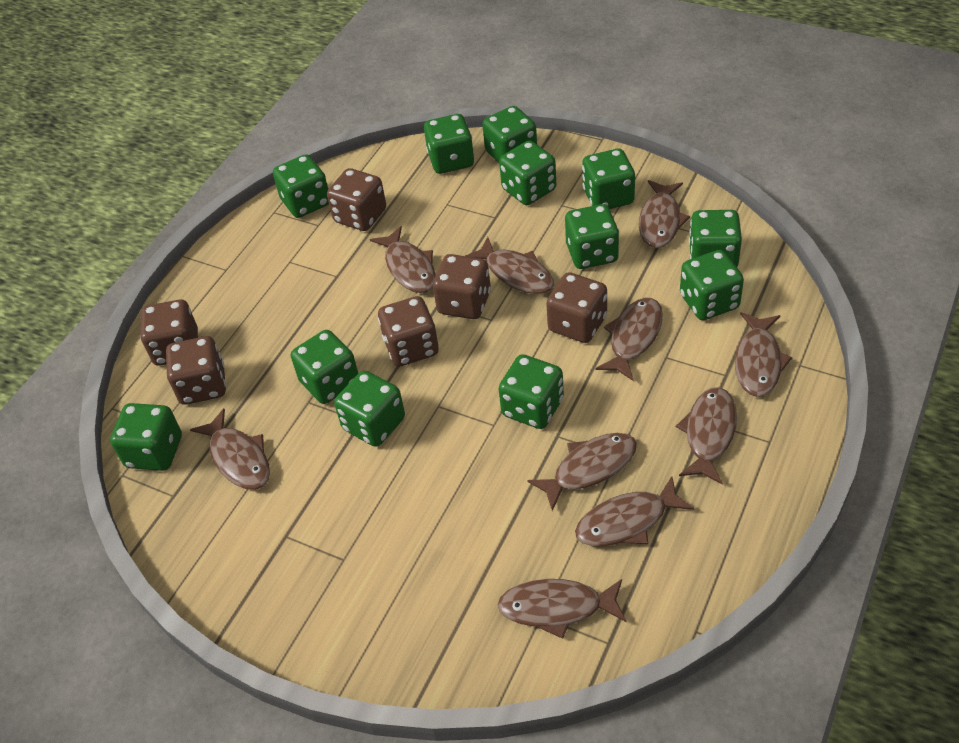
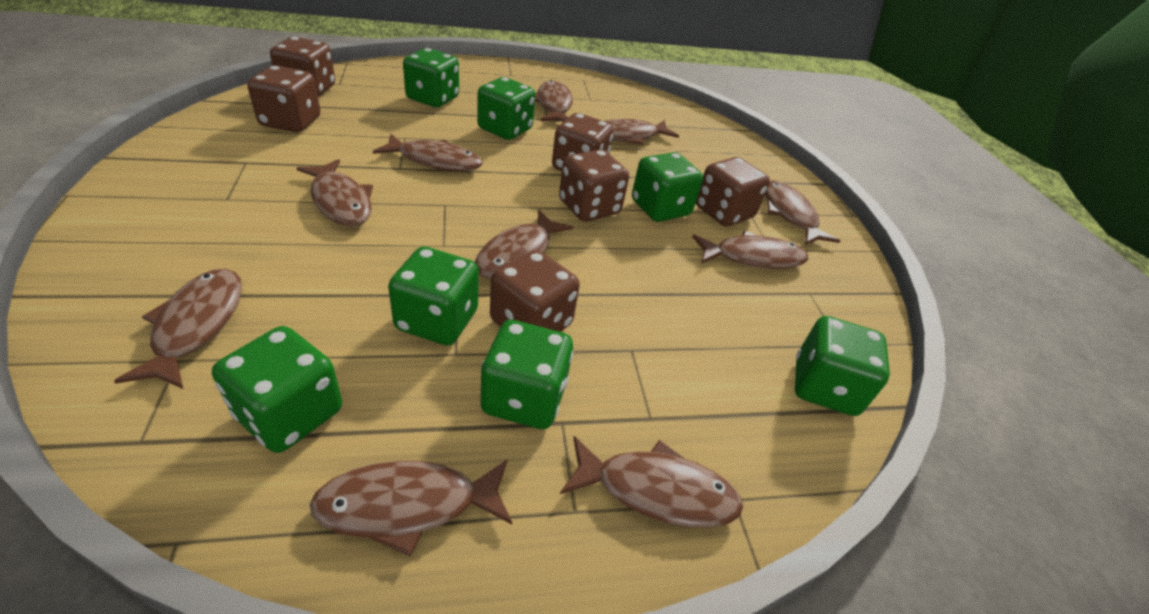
green dice: 12 -> 7

